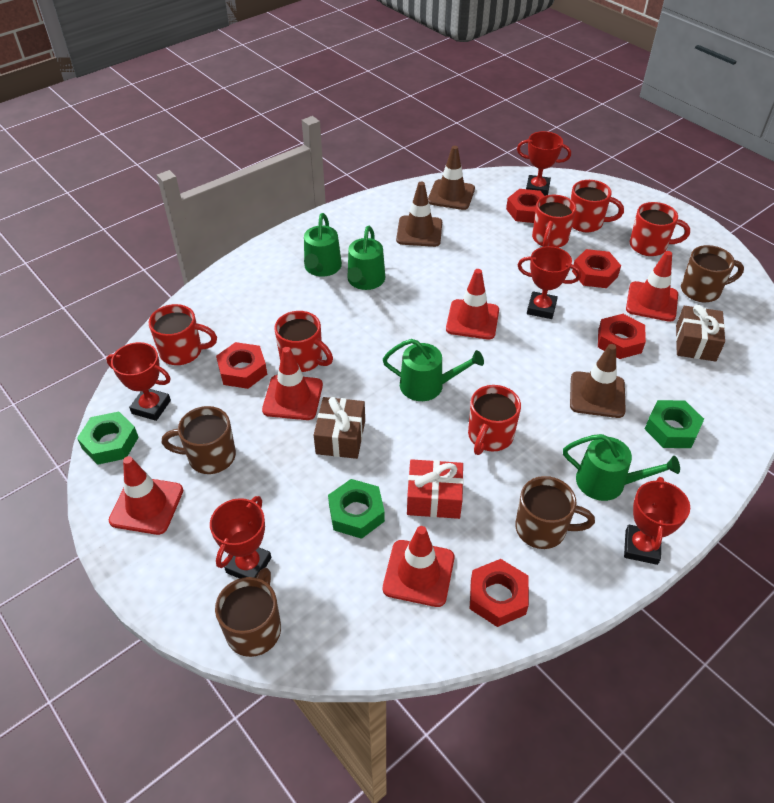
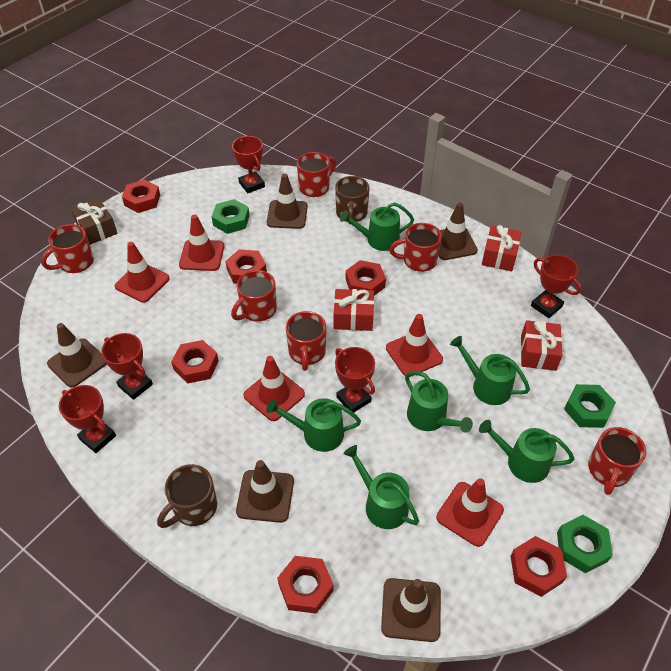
brown gift: 2 -> 1
brown mug: 4 -> 2
brown traffic cone: 3 -> 5
green watering can: 4 -> 6
red gift: 1 -> 3
red nut: 5 -> 6

